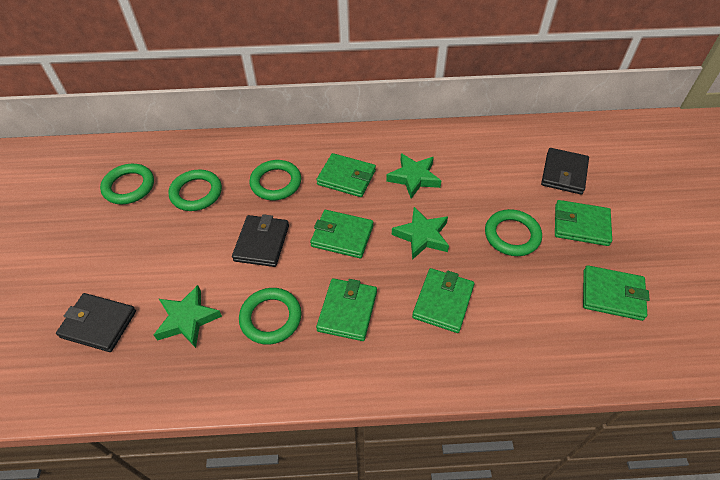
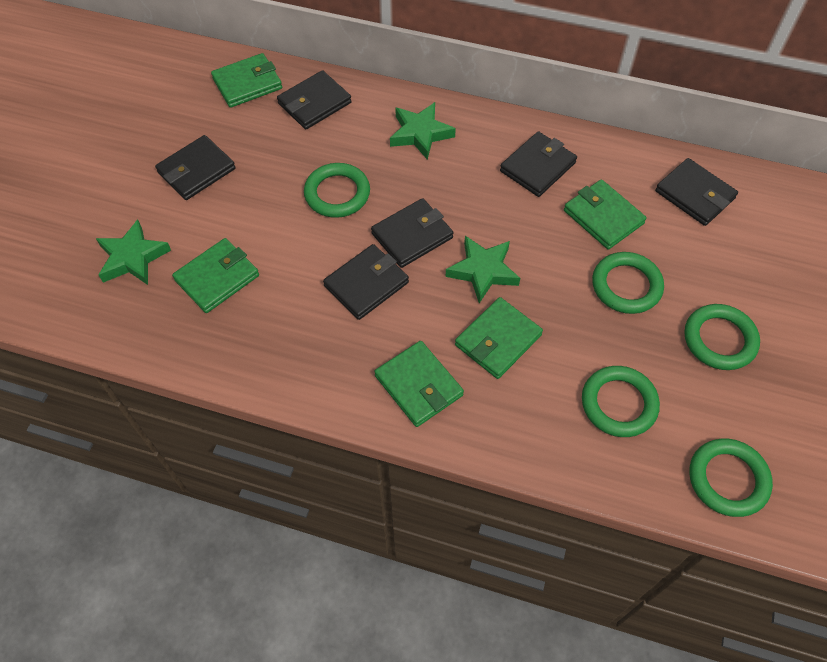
black wallet: 3 -> 6
green wallet: 6 -> 5

